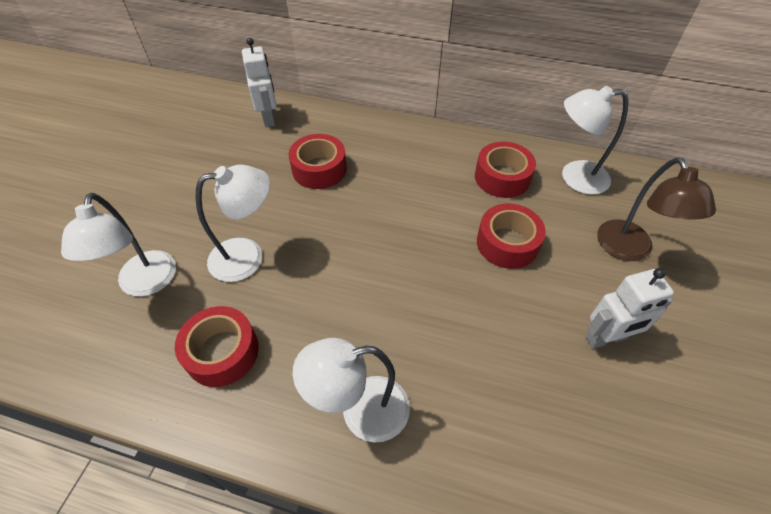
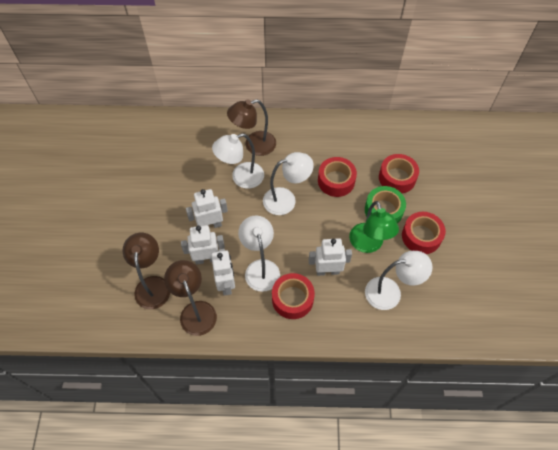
brown lamp: 1 -> 3
green lamp: 0 -> 1
green tape: 0 -> 1
white robot: 2 -> 4

